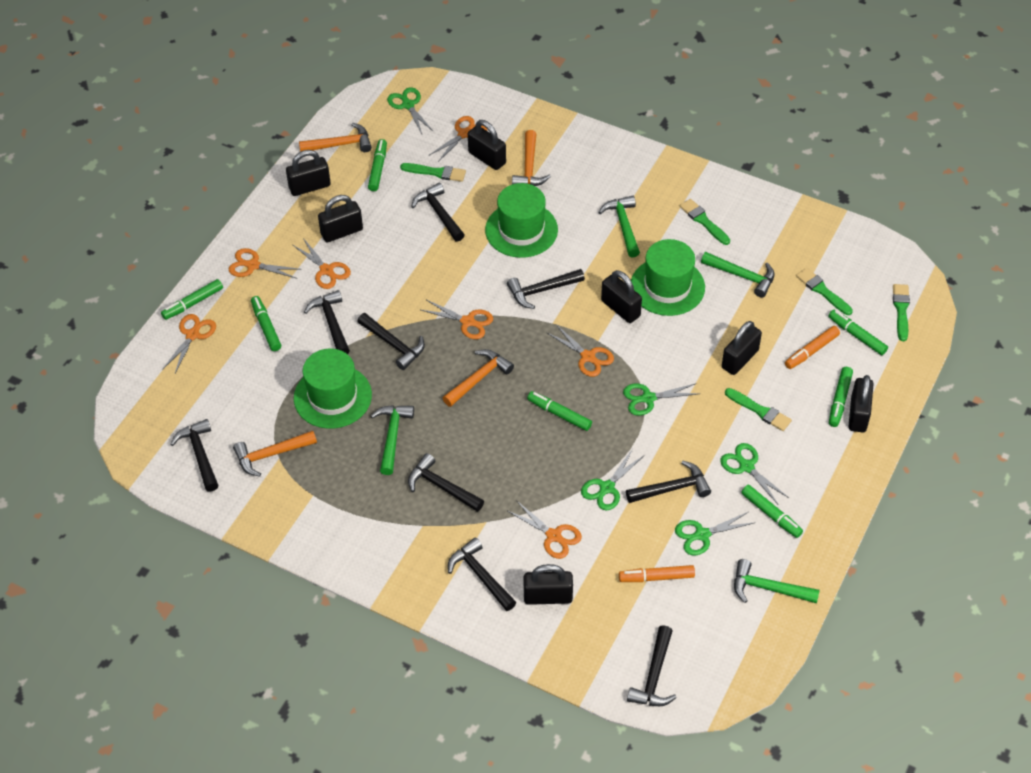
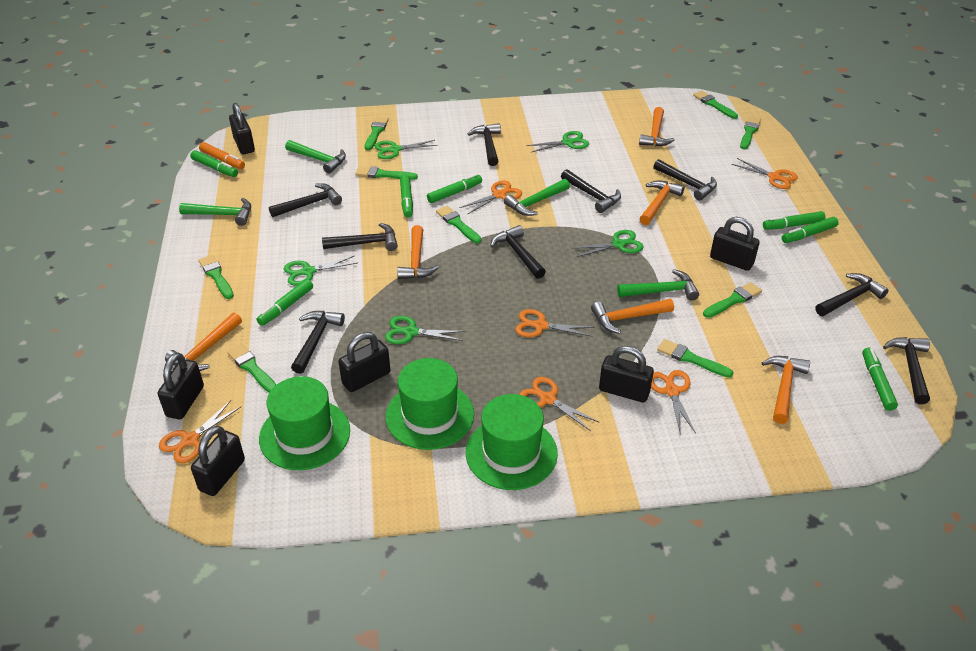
black padlock: 7 -> 6
green brush: 5 -> 9
orange hammer: 4 -> 6
orange marker: 2 -> 1
orange scissors: 7 -> 6

